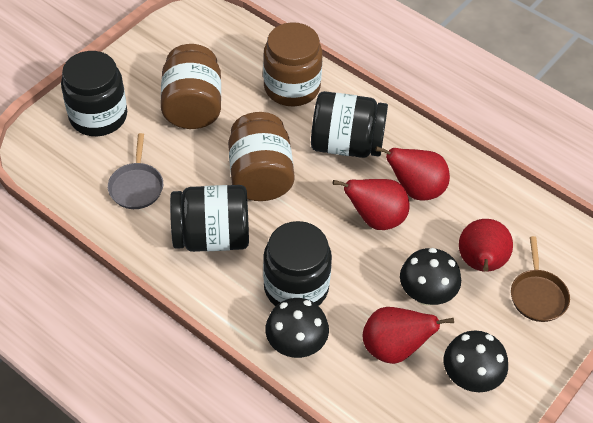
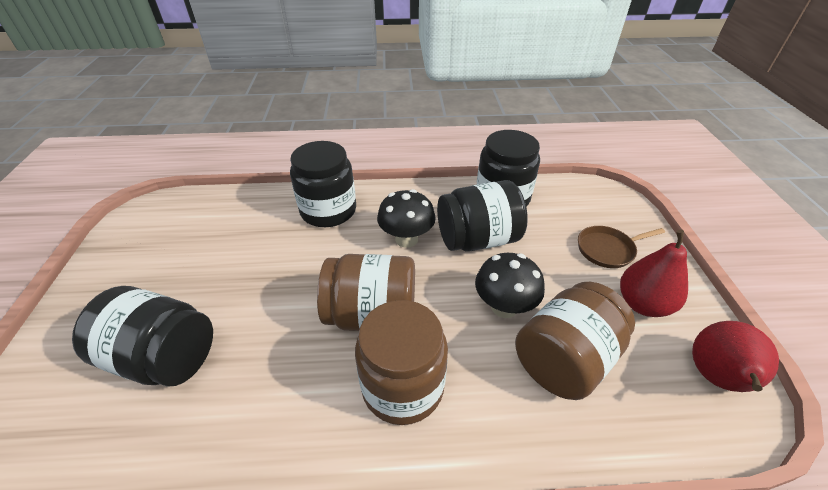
black mushroom: 3 -> 2
grey pan: 1 -> 0
red pear: 4 -> 2

